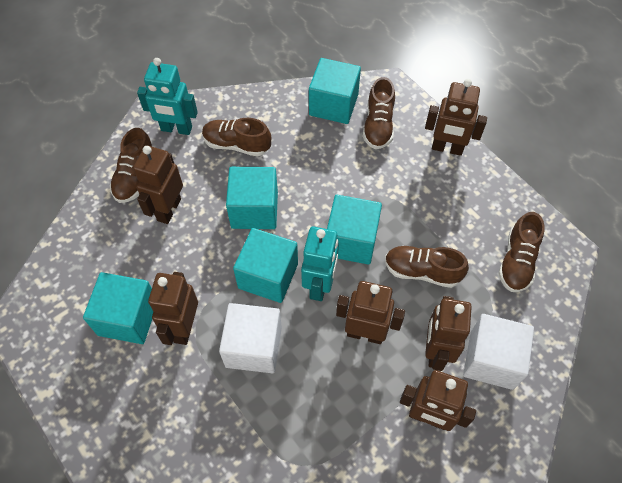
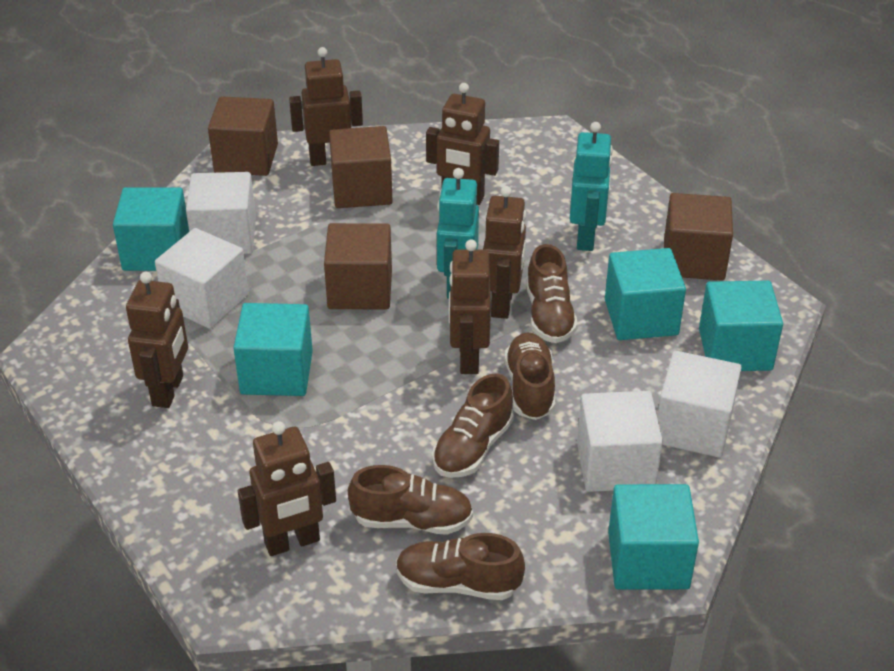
brown cube: 0 -> 4
white cube: 2 -> 4

